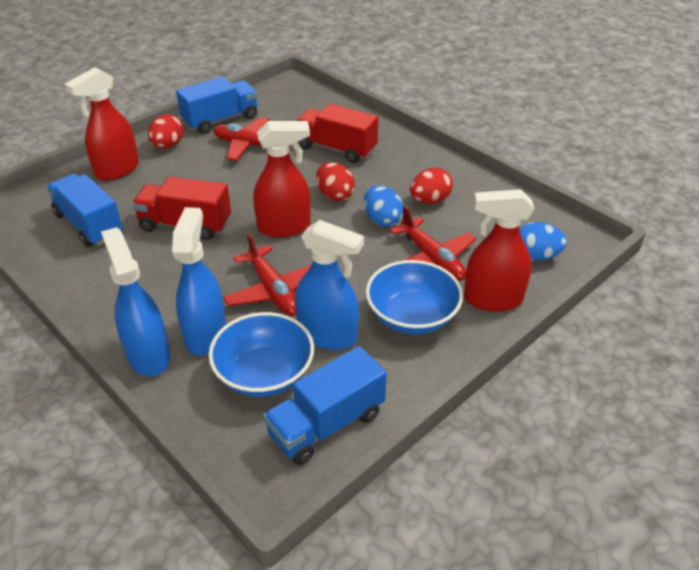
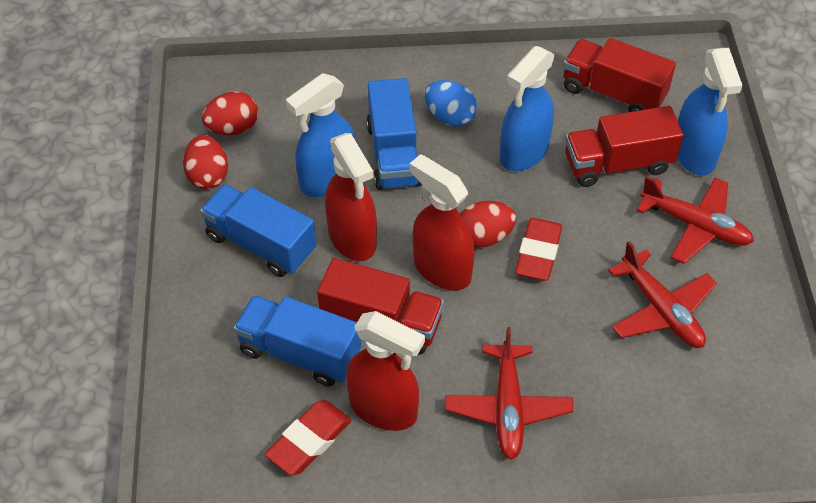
blue bowl: 2 -> 0
blue egg: 2 -> 1
red eraser: 0 -> 2
red truck: 2 -> 3

